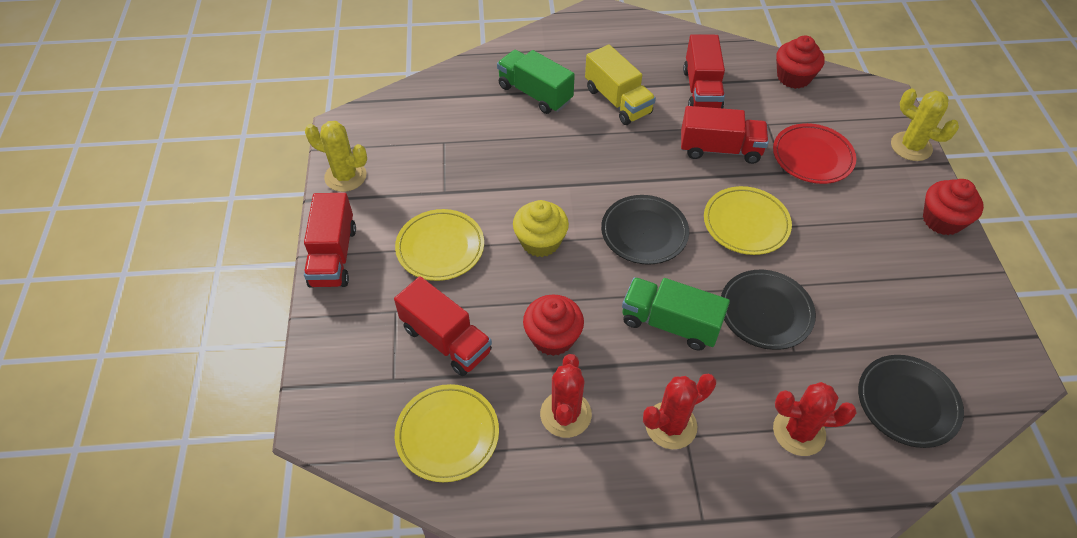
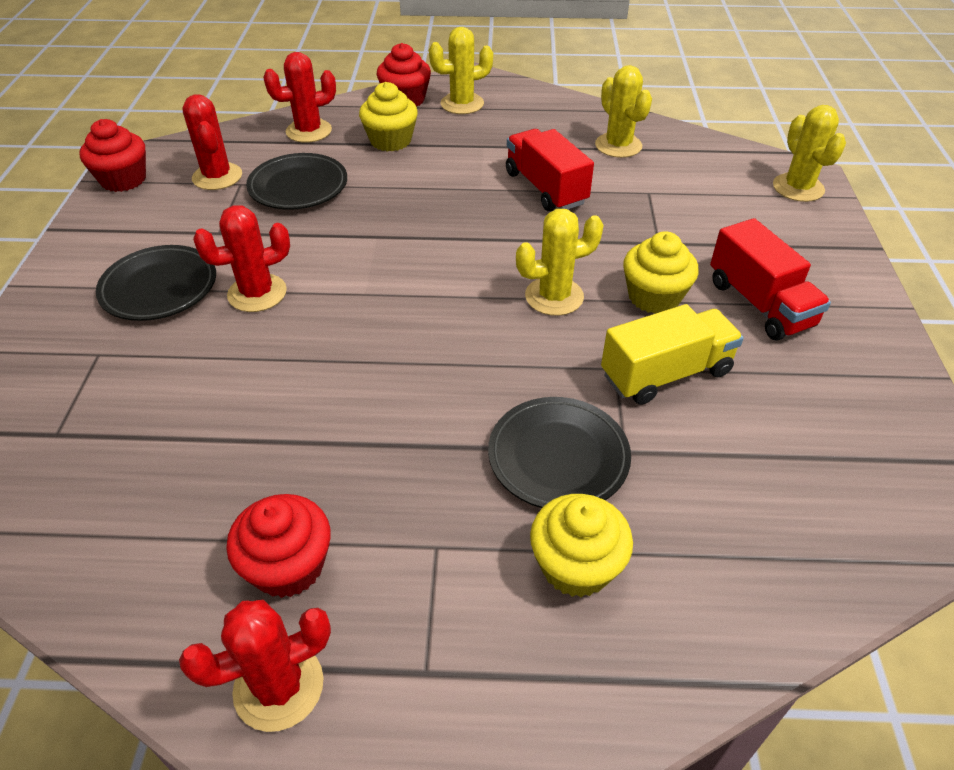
green truck: 2 -> 0
red cactus: 3 -> 4
red plate: 1 -> 0
red truck: 4 -> 2
yellow cactus: 2 -> 4
yellow cupcake: 1 -> 3
yellow plate: 3 -> 0

